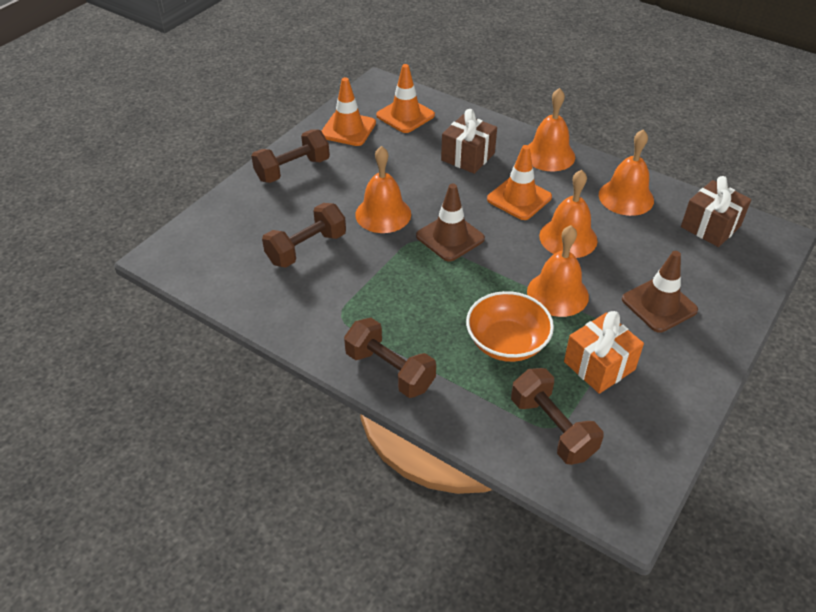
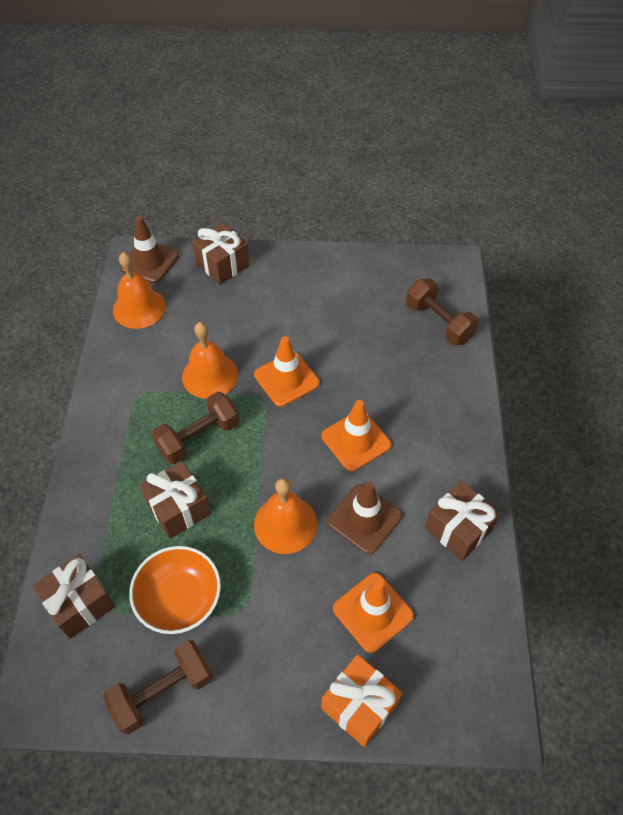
brown dumbbell: 4 -> 3
brown gift: 2 -> 4
orange bell: 5 -> 3

